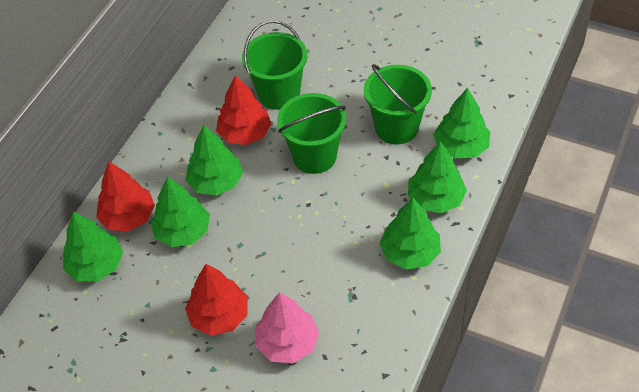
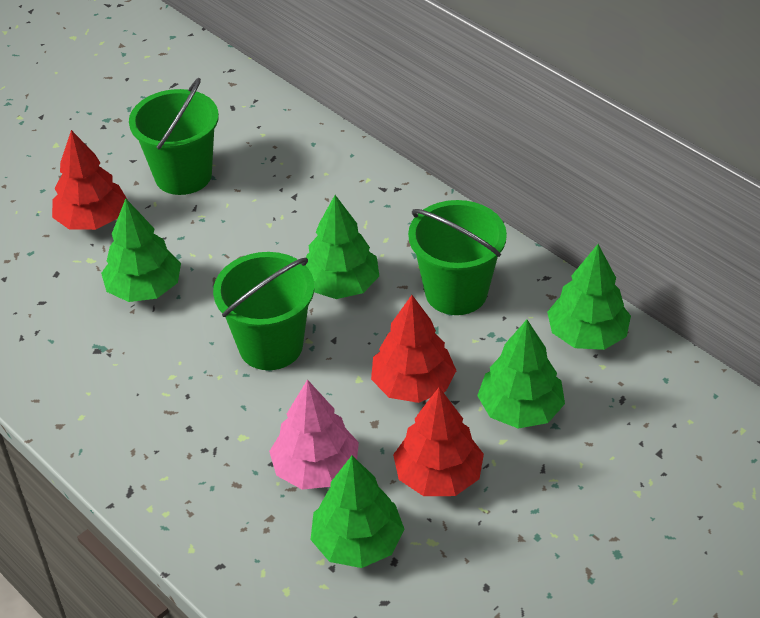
green tree: 6 -> 5

